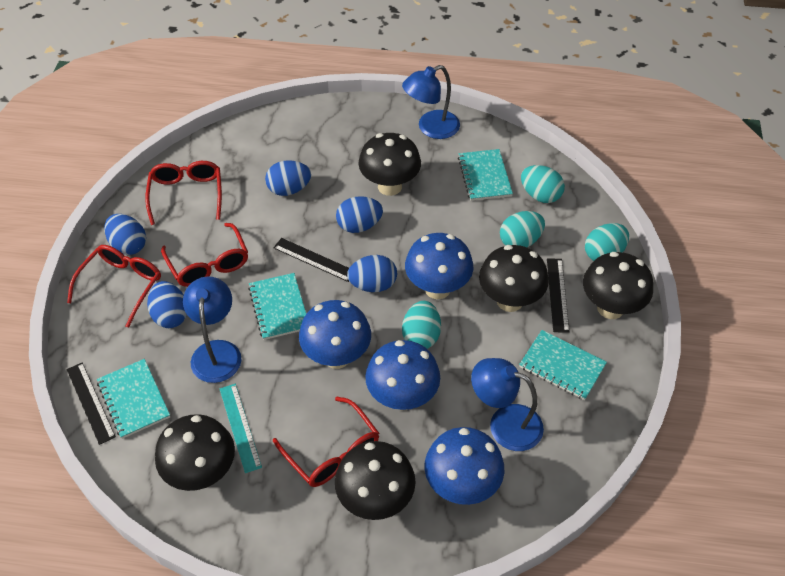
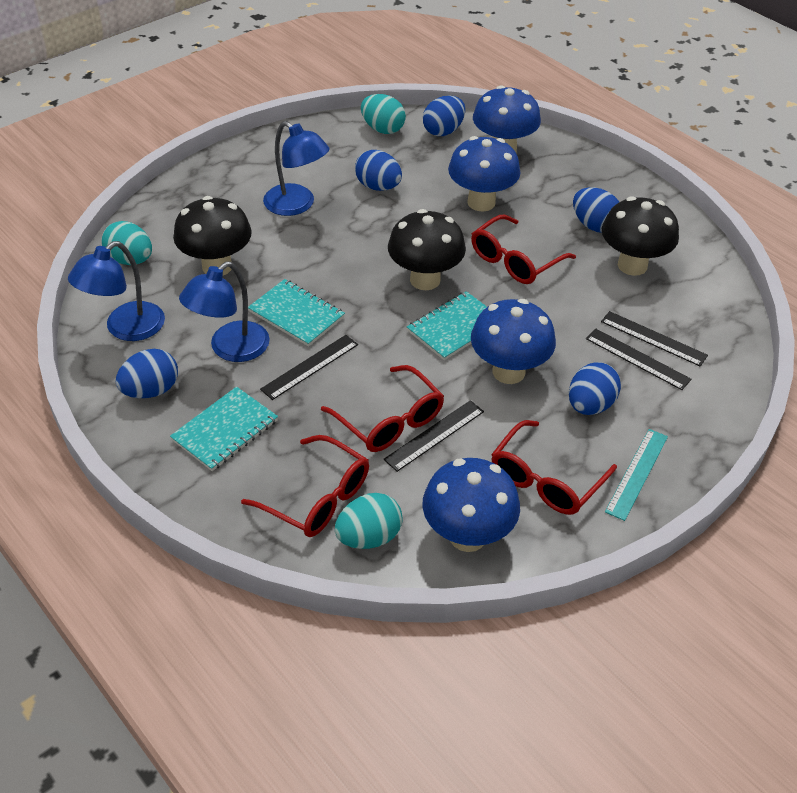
black mushroom: 5 -> 3
black ruler: 3 -> 4
turquoise egg: 4 -> 3
turquoise notebook: 4 -> 3

